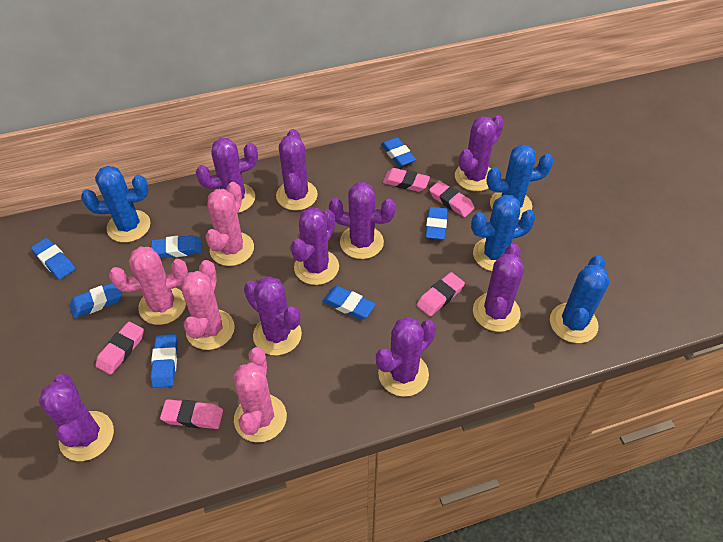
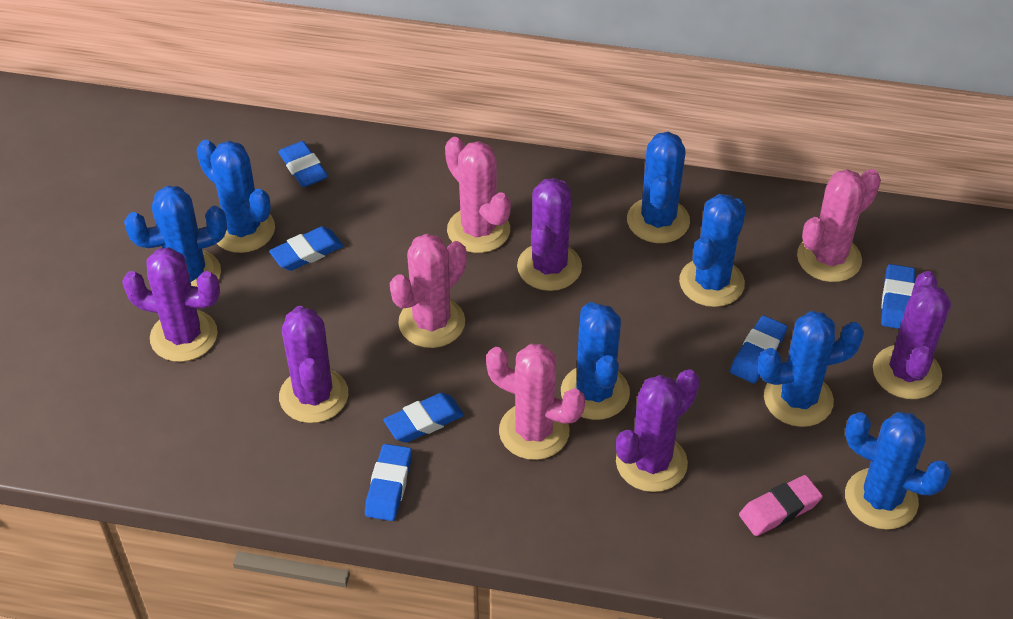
blue cactus: 4 -> 7
blue eraser: 7 -> 6
pink eraser: 5 -> 1
purple cactus: 9 -> 5

